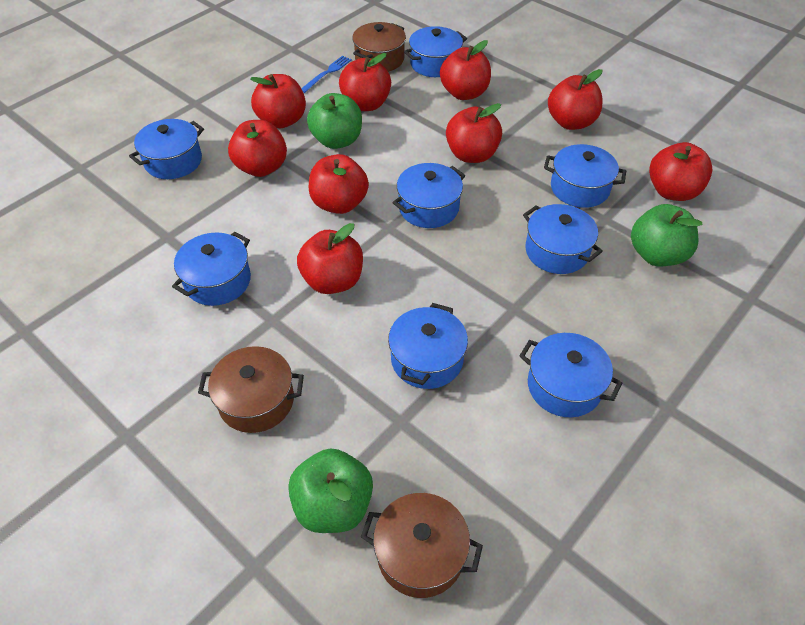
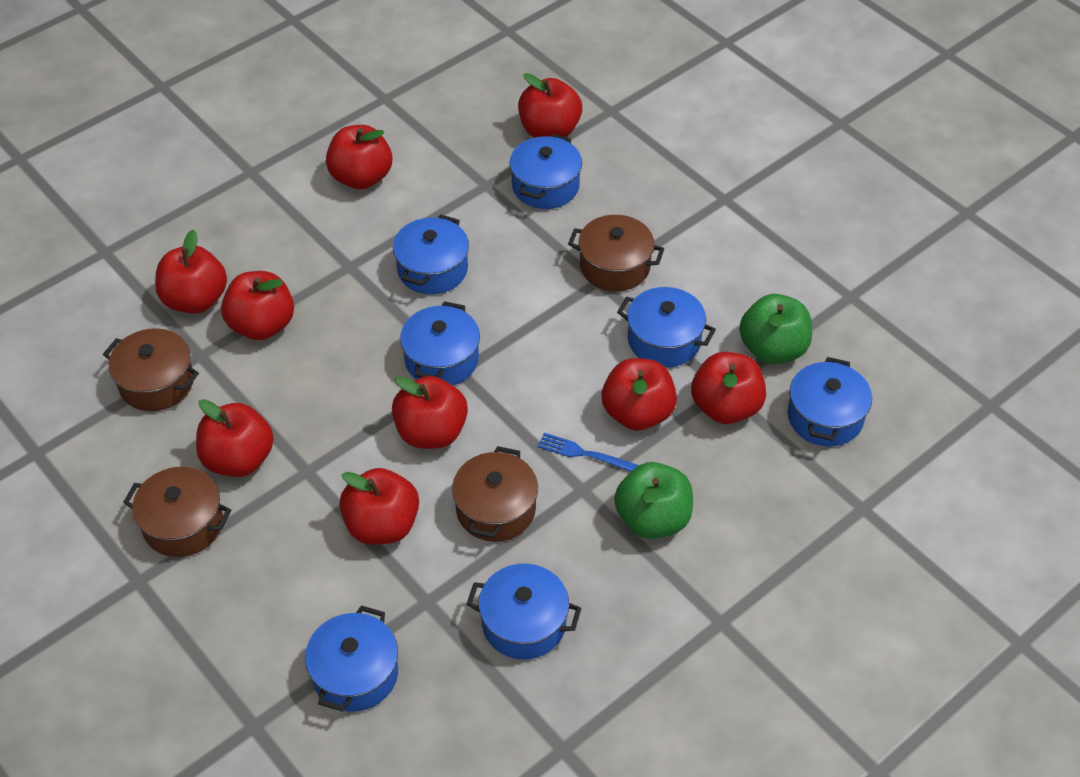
blue pot: 8 -> 7
brown pot: 3 -> 4
green apple: 3 -> 2

